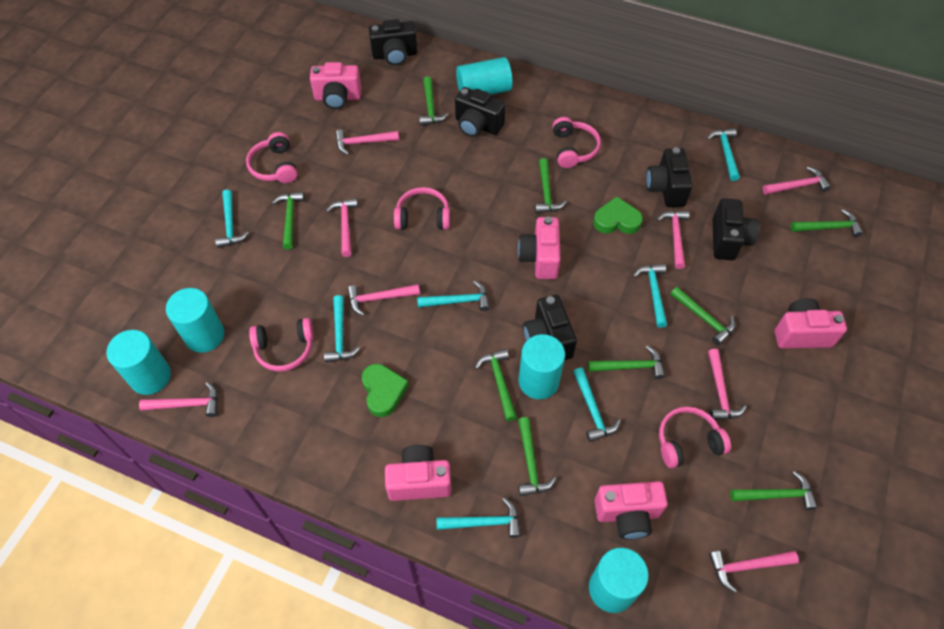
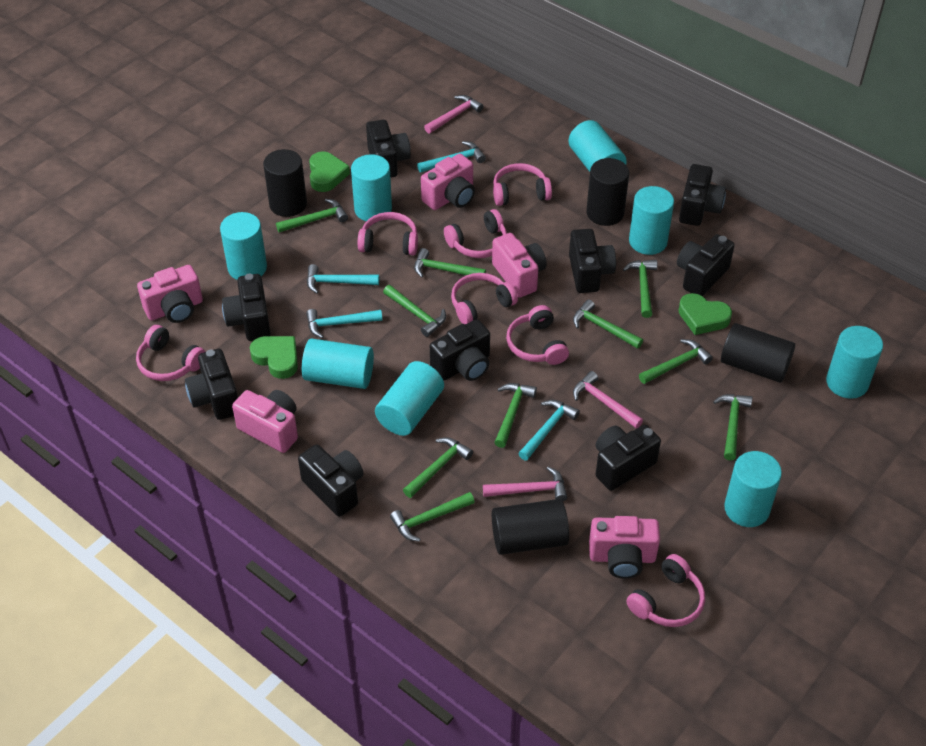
black camera: 5 -> 9
black cylinder: 0 -> 4
green hammer: 9 -> 10
green heart: 2 -> 3
pink hammer: 8 -> 3
pink headphones: 5 -> 7
turquoise cylinder: 5 -> 8
turquoise hammer: 7 -> 4

